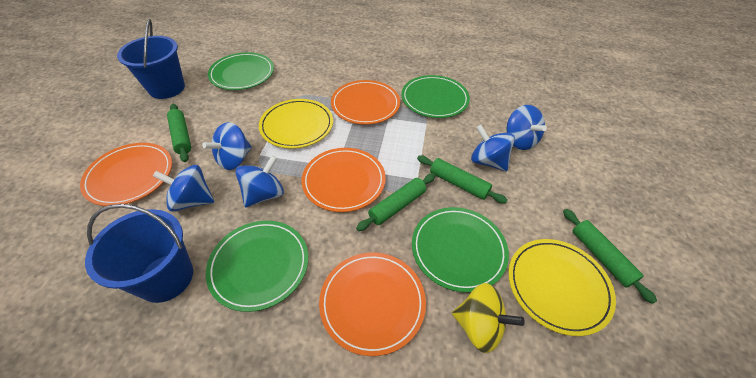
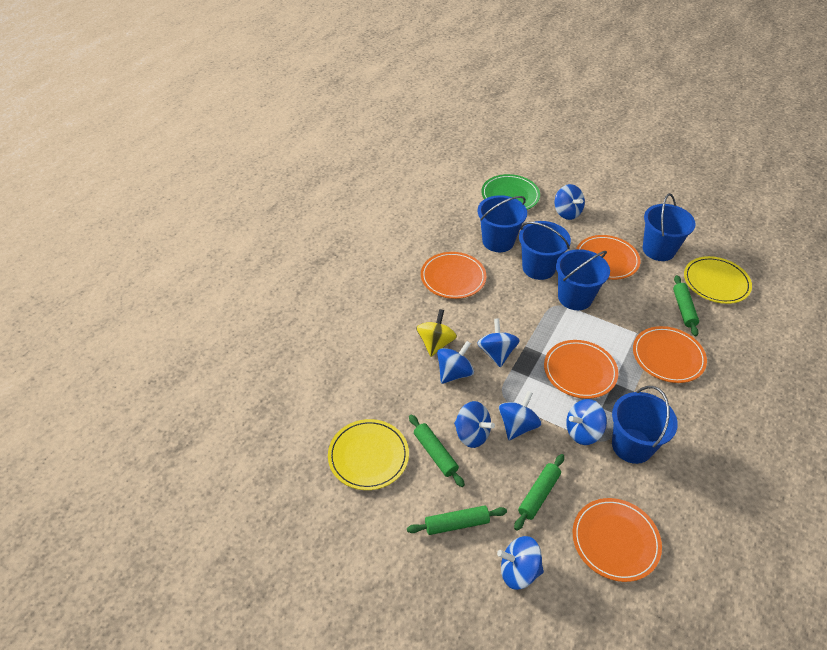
blue bucket: 2 -> 5
blue spinning top: 5 -> 7
green plate: 4 -> 1
orange plate: 4 -> 5

